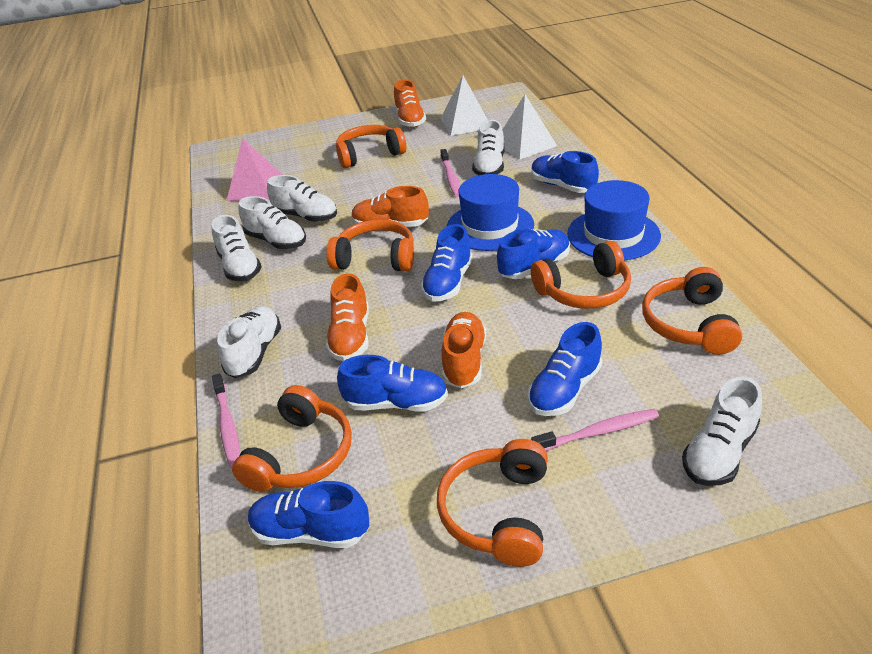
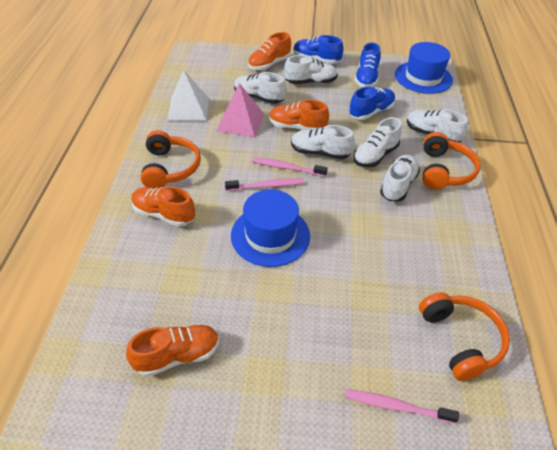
blue shoe: 6 -> 3
orange headphones: 6 -> 3
white pyramid: 2 -> 1

